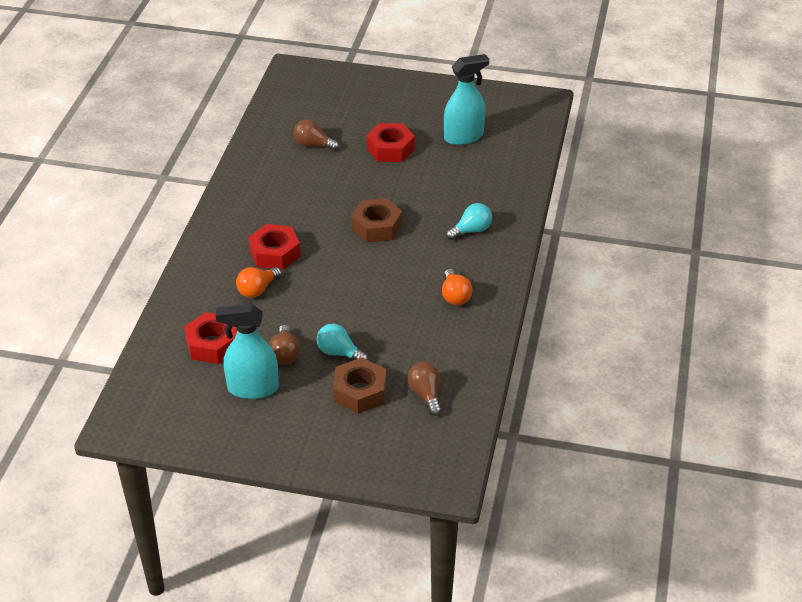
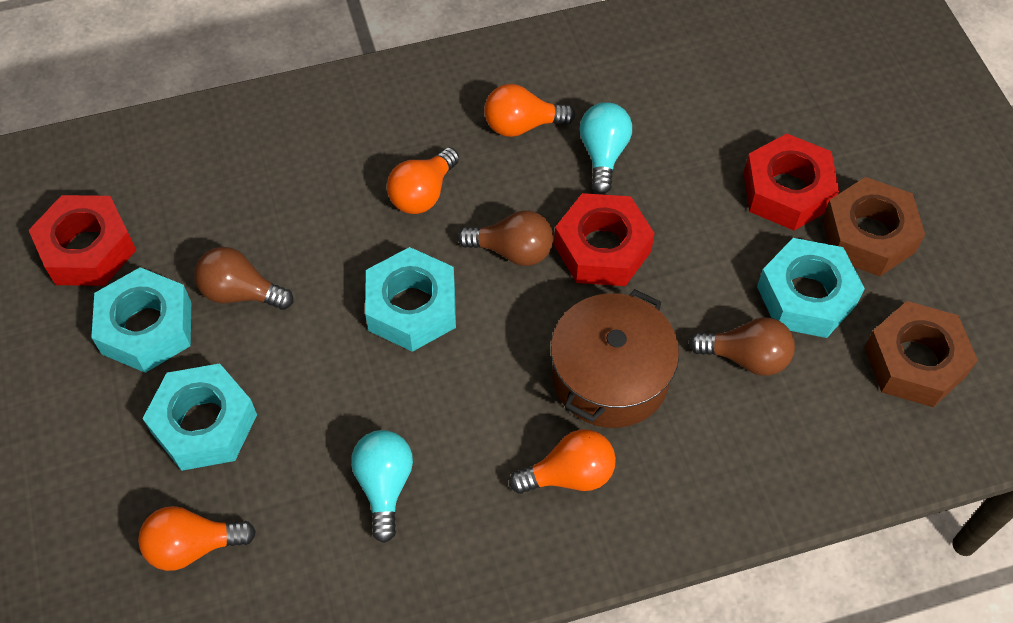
brown pot: 0 -> 1
orange light bulb: 2 -> 4
turquoise nut: 0 -> 4
turquoise spray bottle: 2 -> 0

